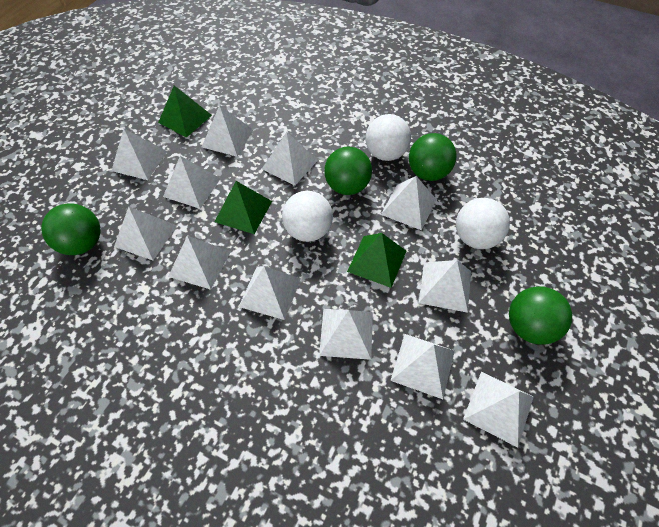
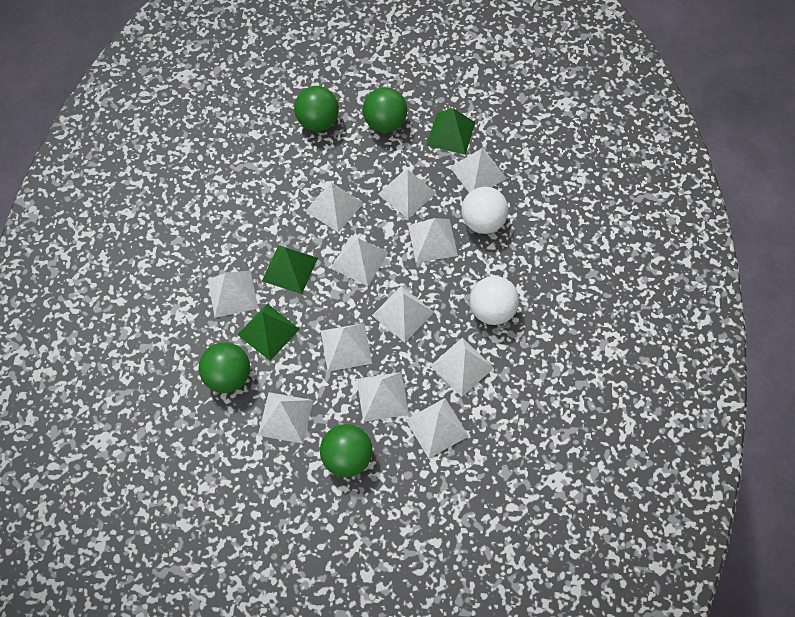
white ball: 3 -> 2

